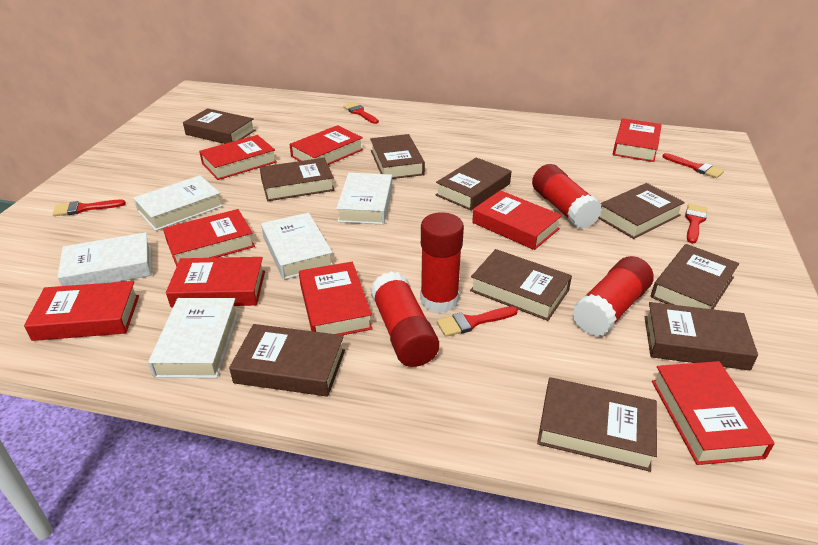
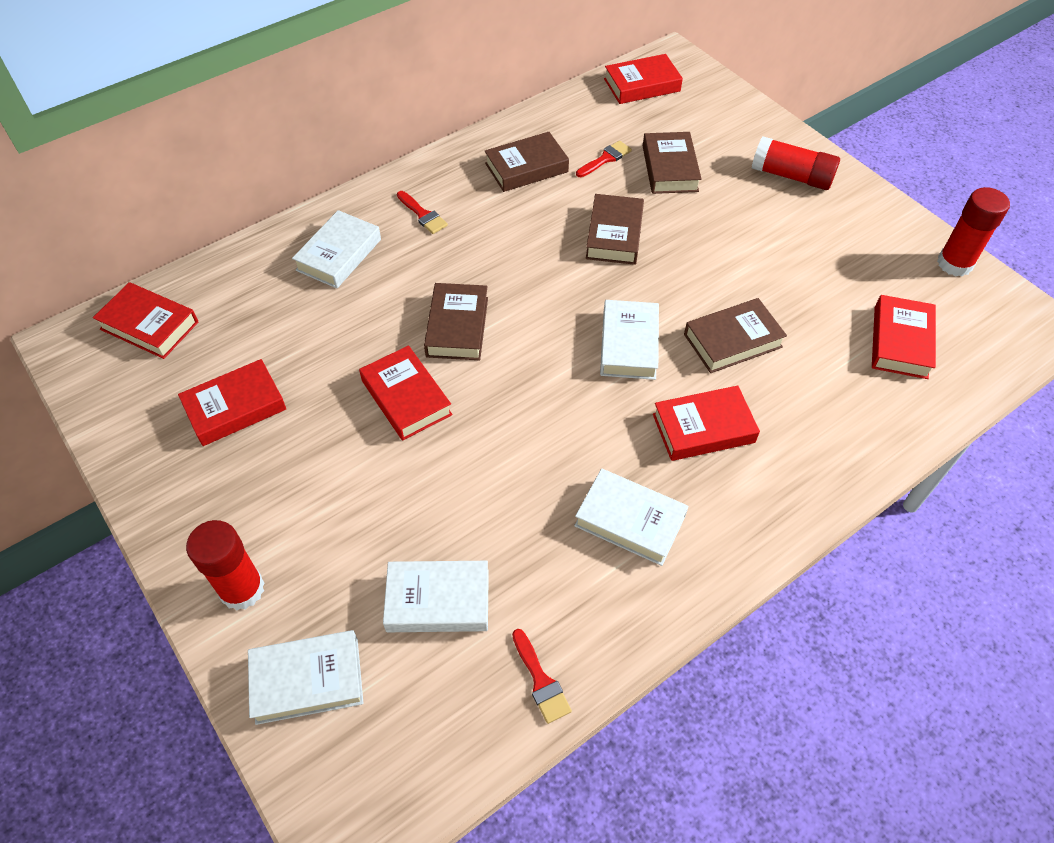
brown book: 10 -> 5
red book: 9 -> 6
red brush: 5 -> 3
red glue stick: 4 -> 3

